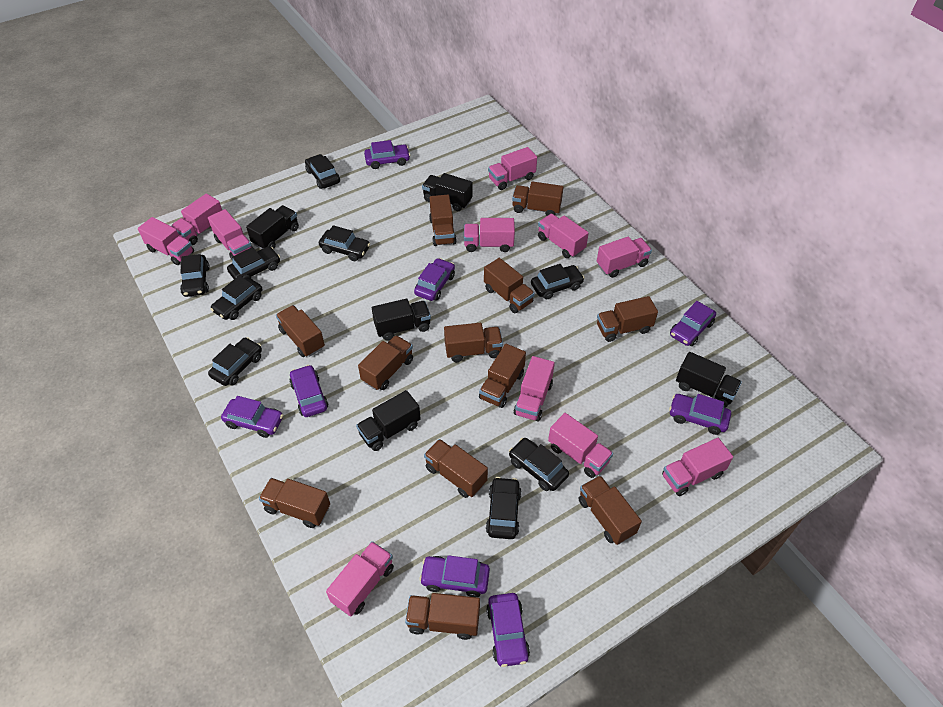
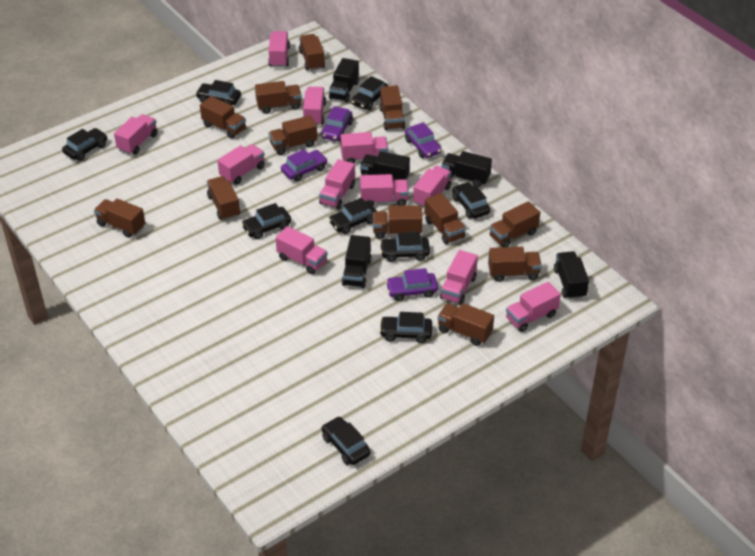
purple car: 8 -> 4

